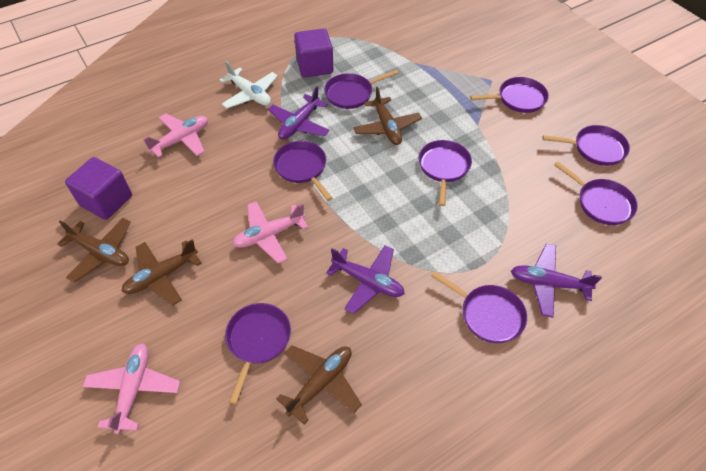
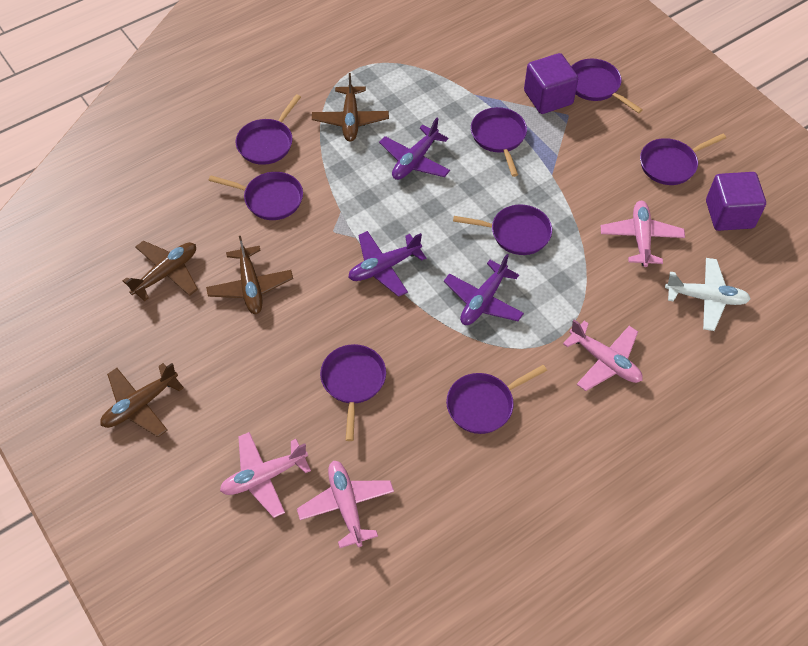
pink plane: 3 -> 4

